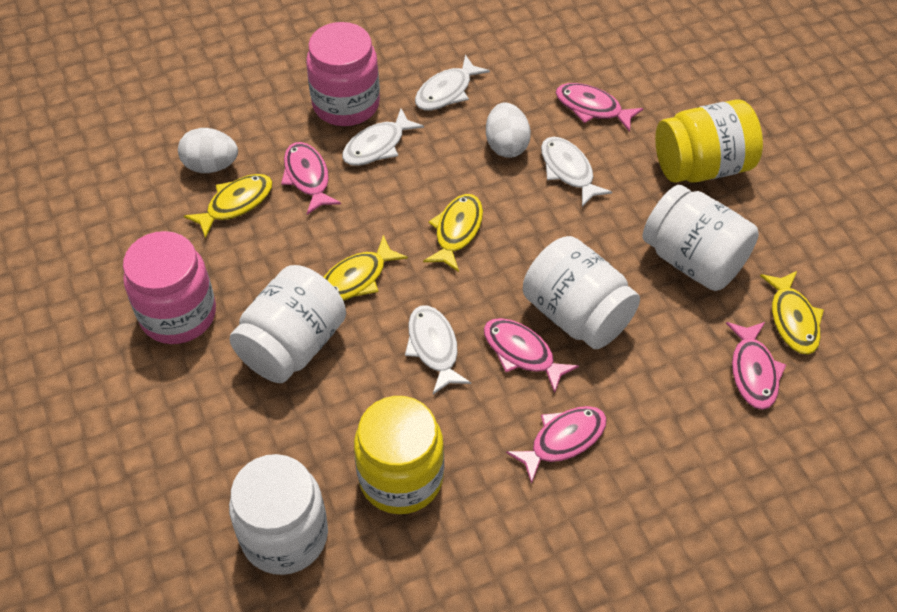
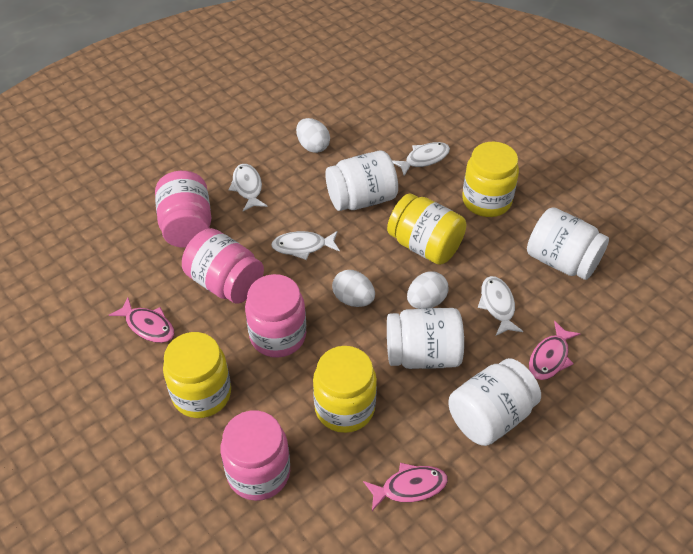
pink fish: 5 -> 3
pink jar: 2 -> 4
white egg: 2 -> 3
yellow fish: 4 -> 0
yellow jar: 2 -> 4

